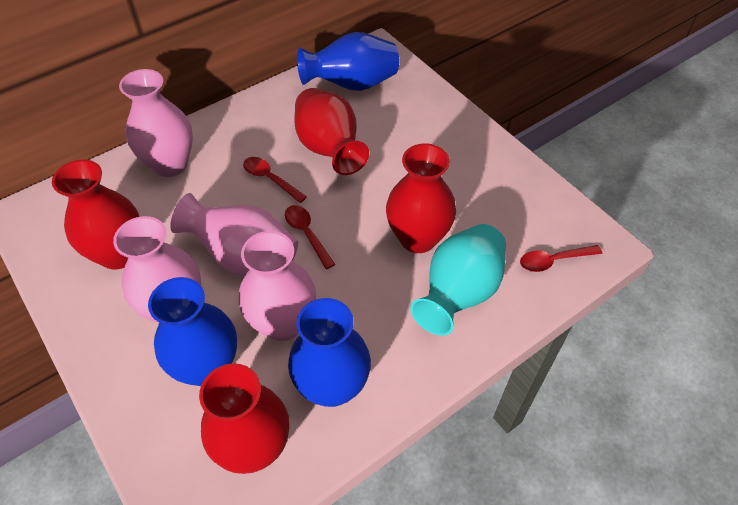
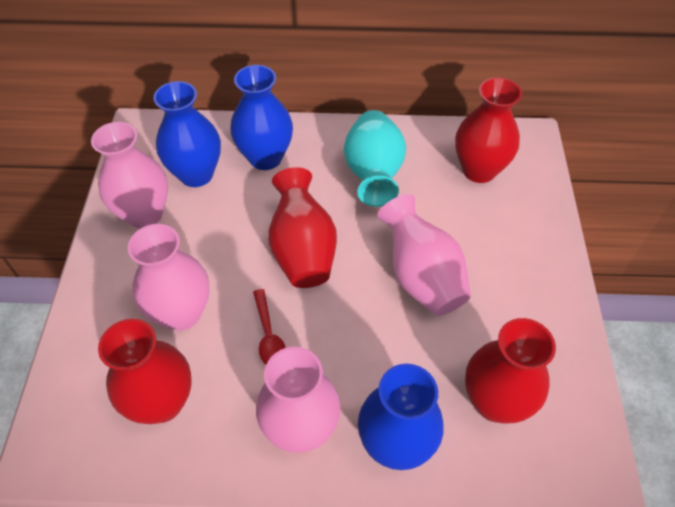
red spoon: 3 -> 1

